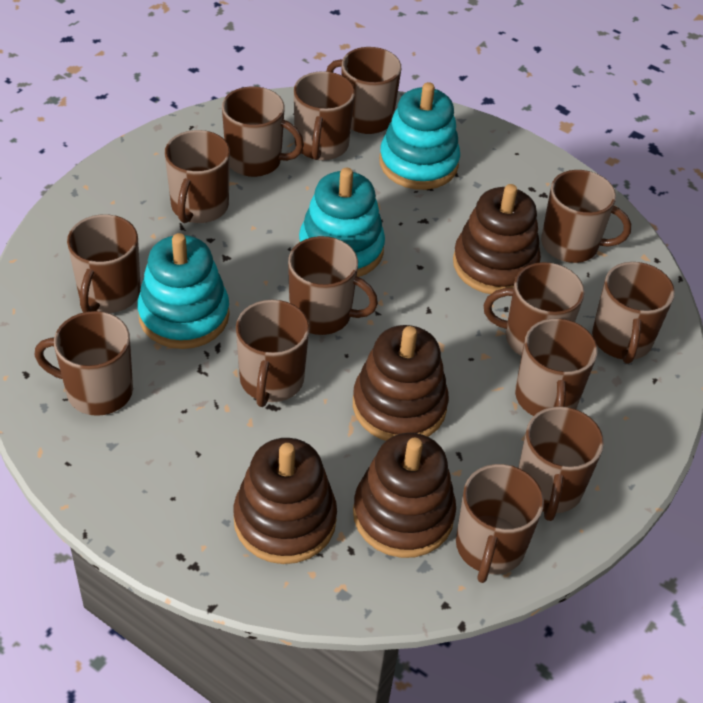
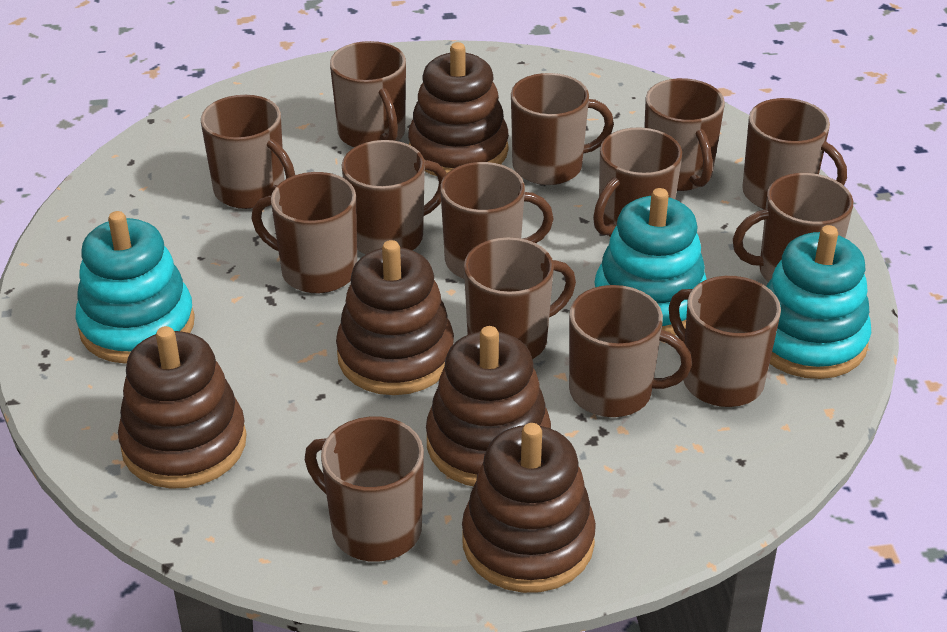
brown stacking toy: 4 -> 5

